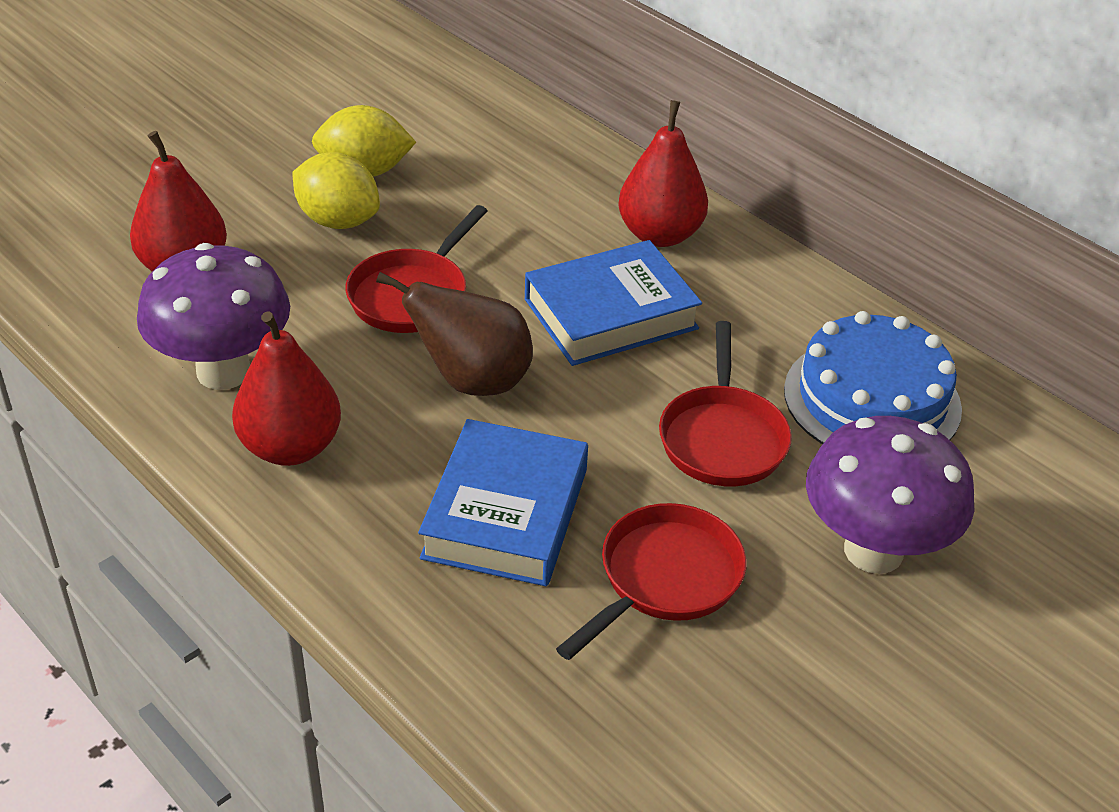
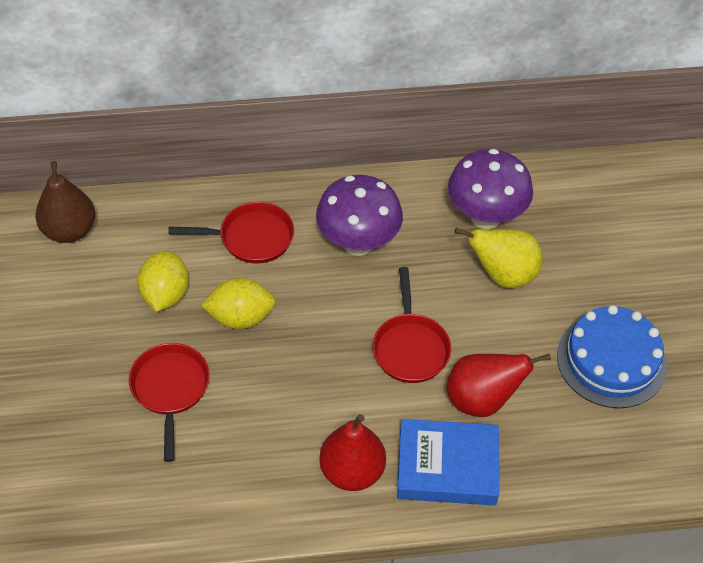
blue book: 2 -> 1
red pear: 3 -> 2
yellow pear: 0 -> 1

